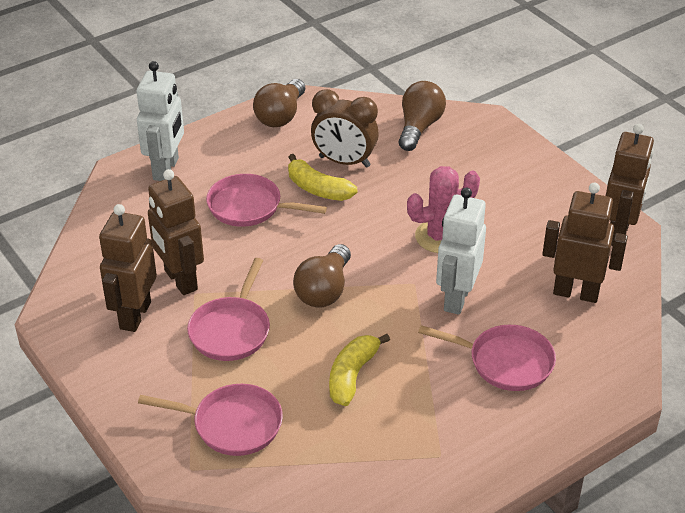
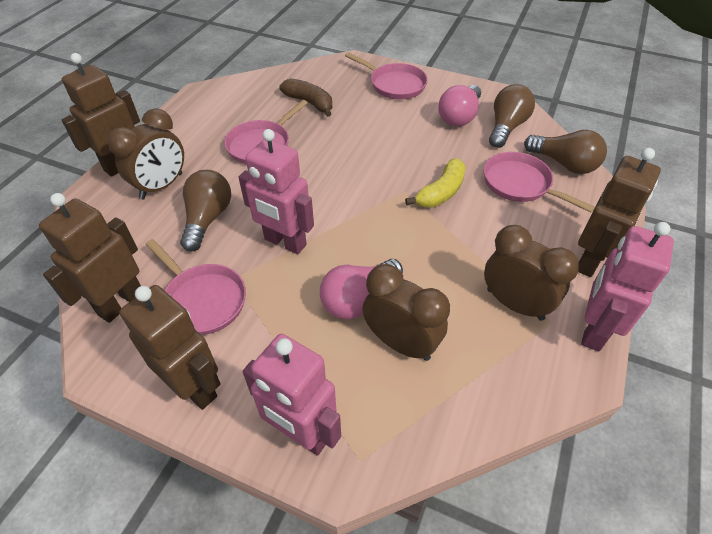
brown banana: 0 -> 1
brown clock: 1 -> 3
pink cactus: 1 -> 0
pink light bulb: 0 -> 2
pink robot: 0 -> 3
white robot: 2 -> 0
yellow banana: 2 -> 1

